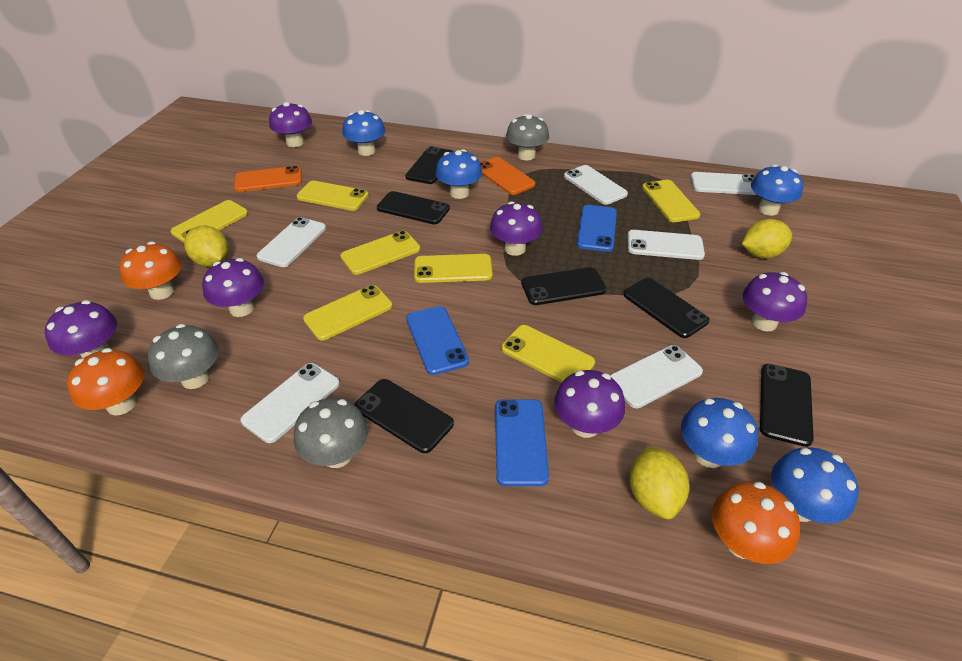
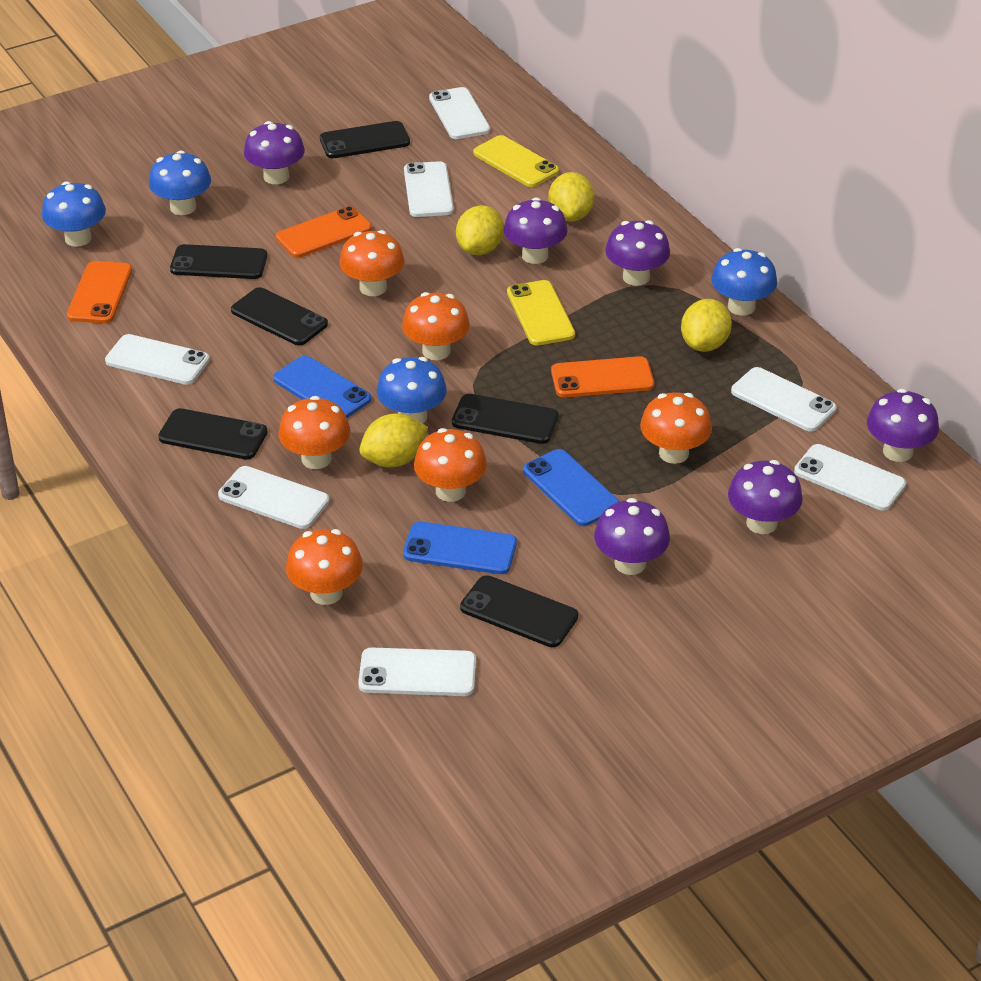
blue mushroom: 5 -> 4
grey mushroom: 3 -> 0
orange mushroom: 3 -> 6
orange phone: 2 -> 3
white phone: 6 -> 7
yellow lemon: 3 -> 4
yellow phone: 7 -> 2

